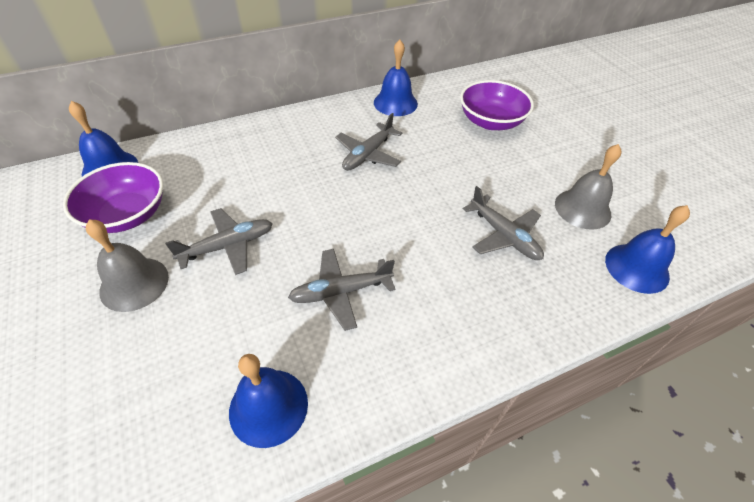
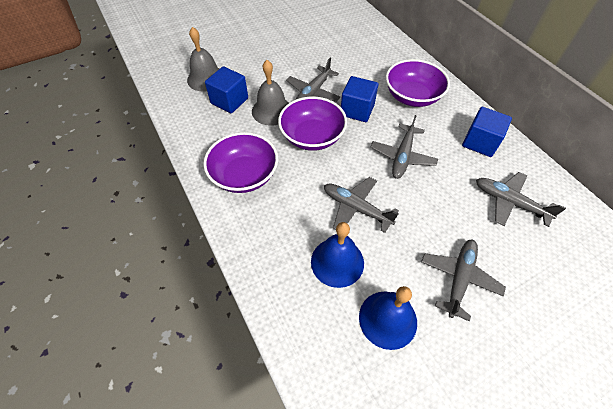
blue bell: 4 -> 2
blue cube: 0 -> 3
grey plane: 4 -> 5
purple bowl: 2 -> 3

